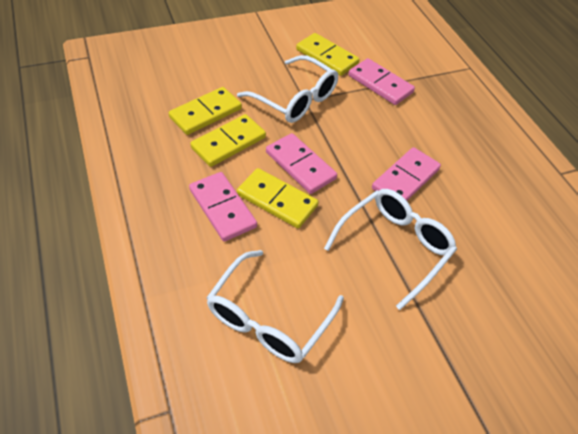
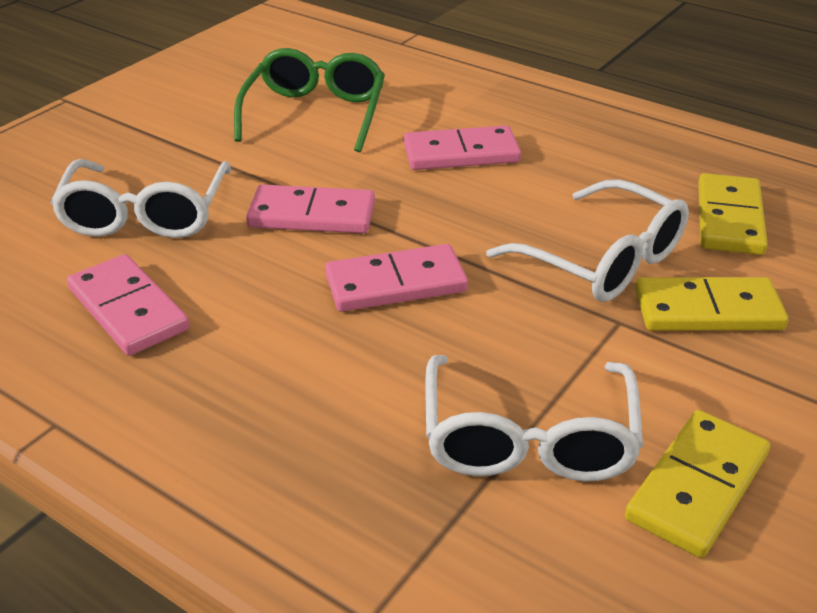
green glasses: 0 -> 1
yellow domino: 4 -> 3

